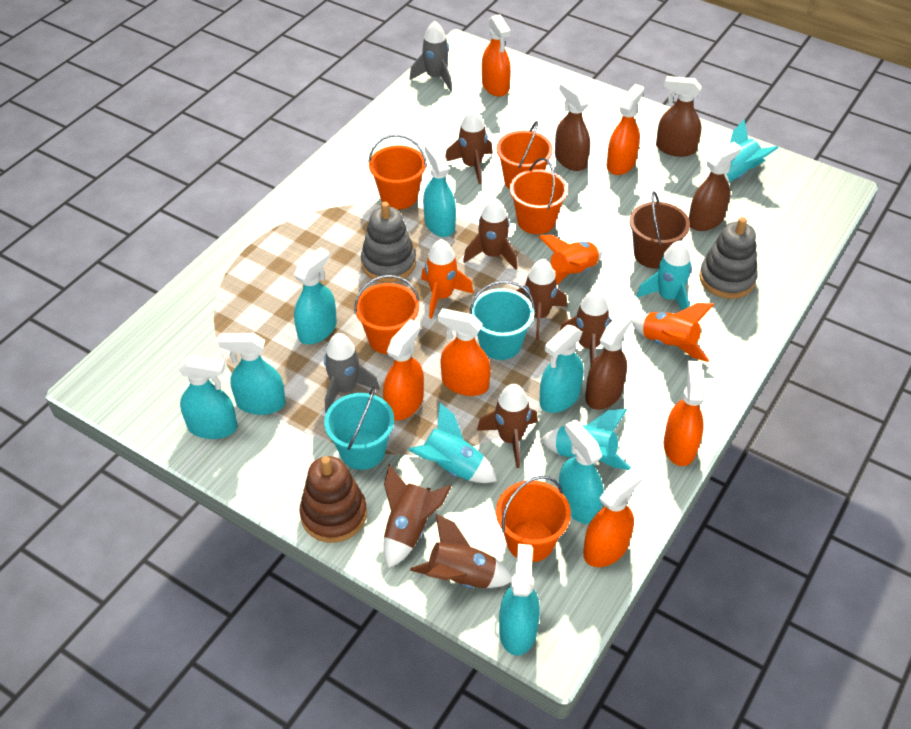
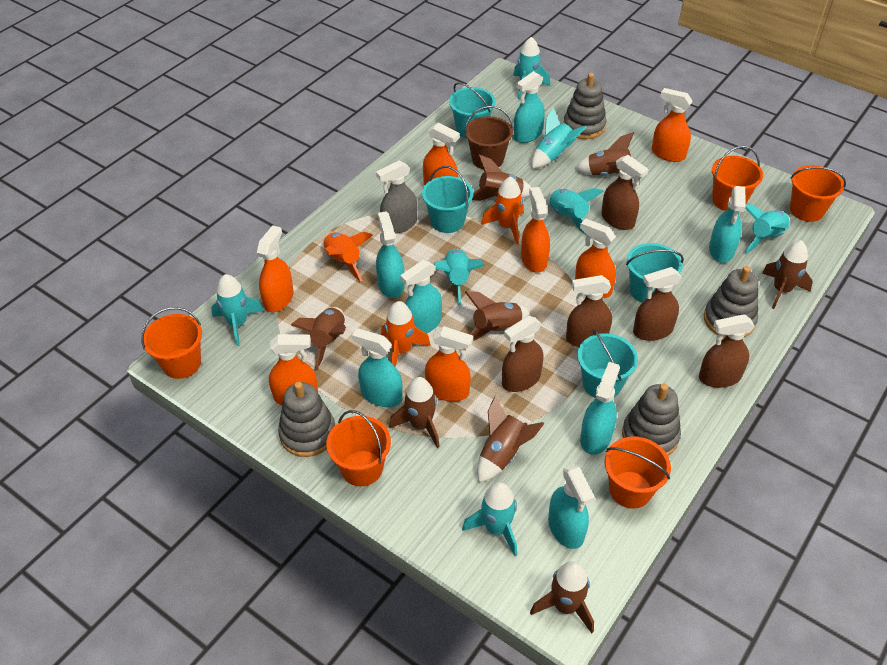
brown rocket: 7 -> 8
brown spray bottle: 4 -> 5
brown stacking toy: 1 -> 0
grey rocket: 2 -> 0
grey spray bottle: 0 -> 1
grey stacking toy: 2 -> 4
orange spray bottle: 6 -> 7
turquoise bucket: 2 -> 4
turquoise rocket: 4 -> 7

